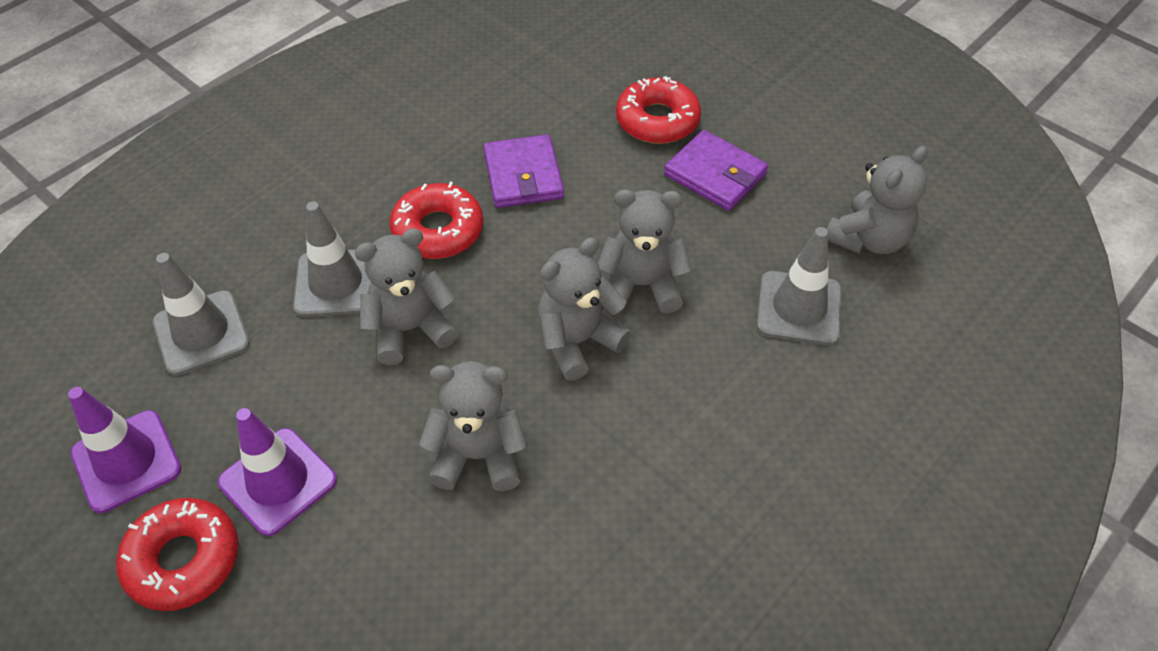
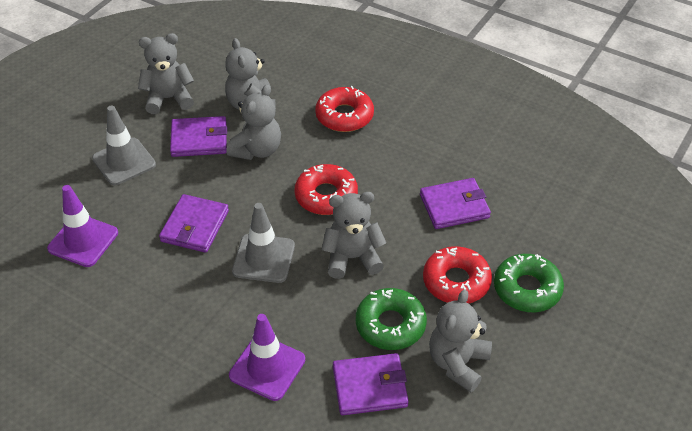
green donut: 0 -> 2
grey traffic cone: 3 -> 2
purple wallet: 2 -> 4

